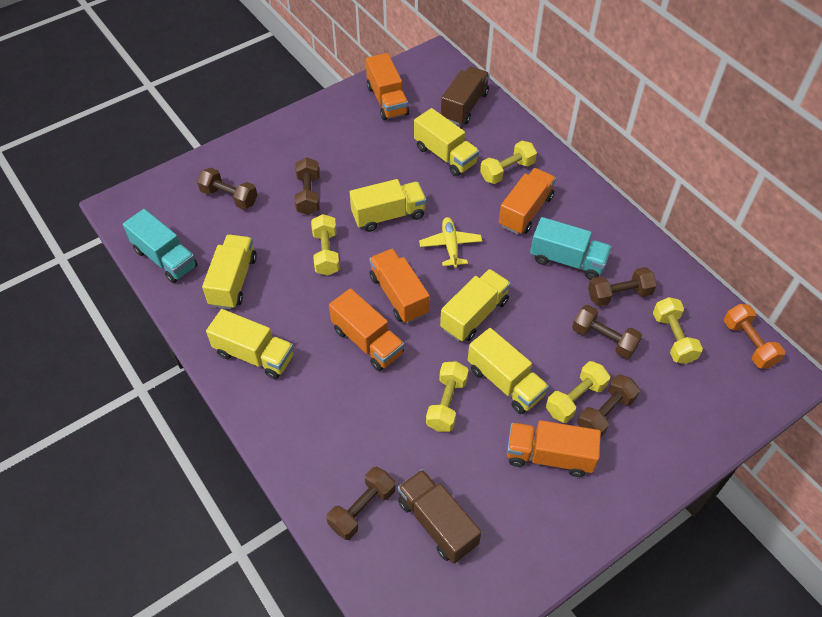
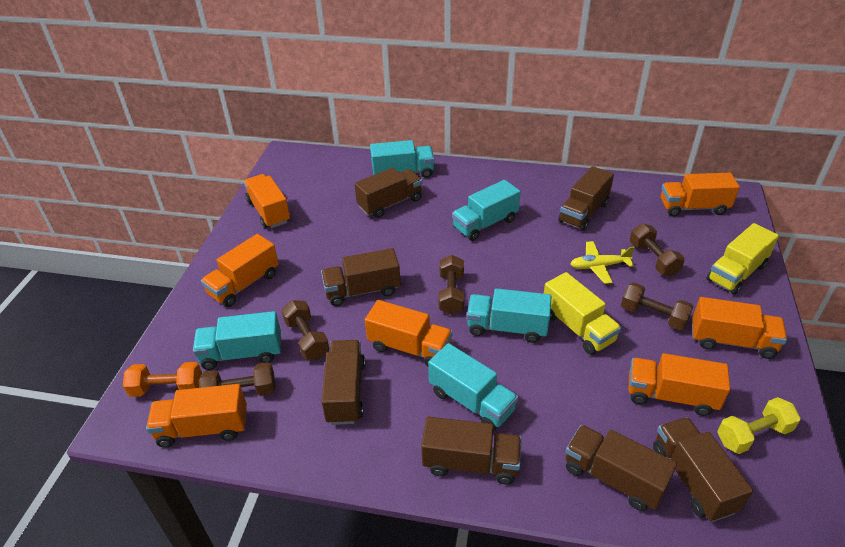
brown dumbbell: 6 -> 5
brown truck: 2 -> 7
orange truck: 5 -> 7
turquoise truck: 2 -> 5
yellow dumbbell: 5 -> 1
yellow truck: 6 -> 2

